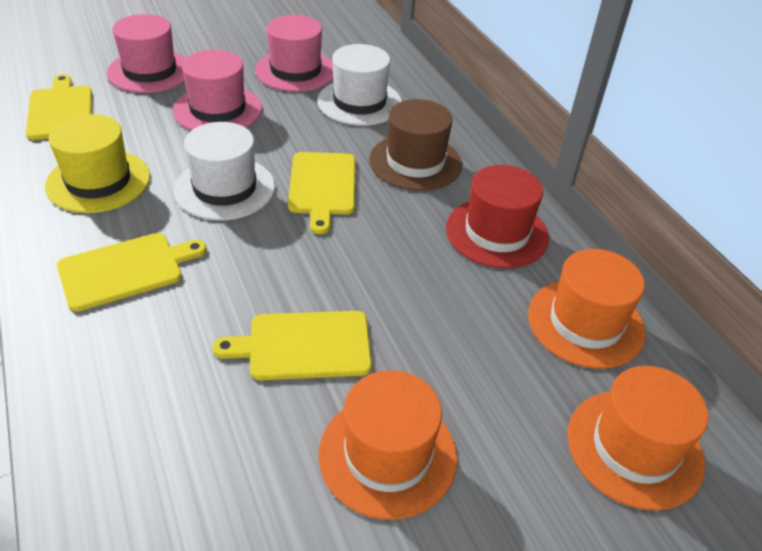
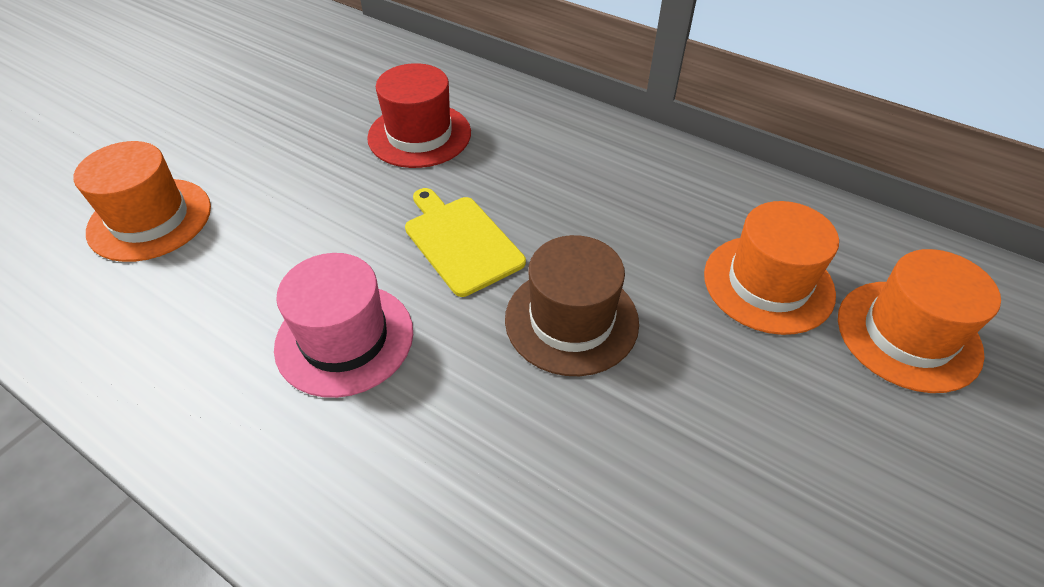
pink hat: 3 -> 1
white hat: 2 -> 0
yellow cutting board: 4 -> 1
yellow hat: 1 -> 0

